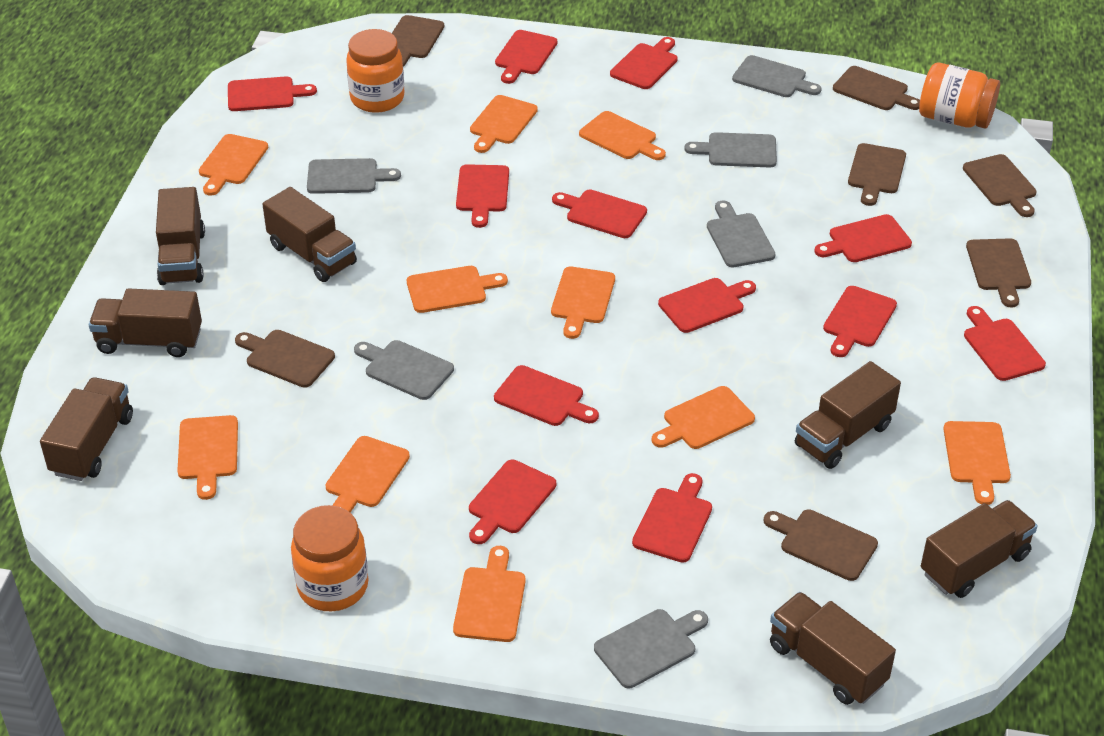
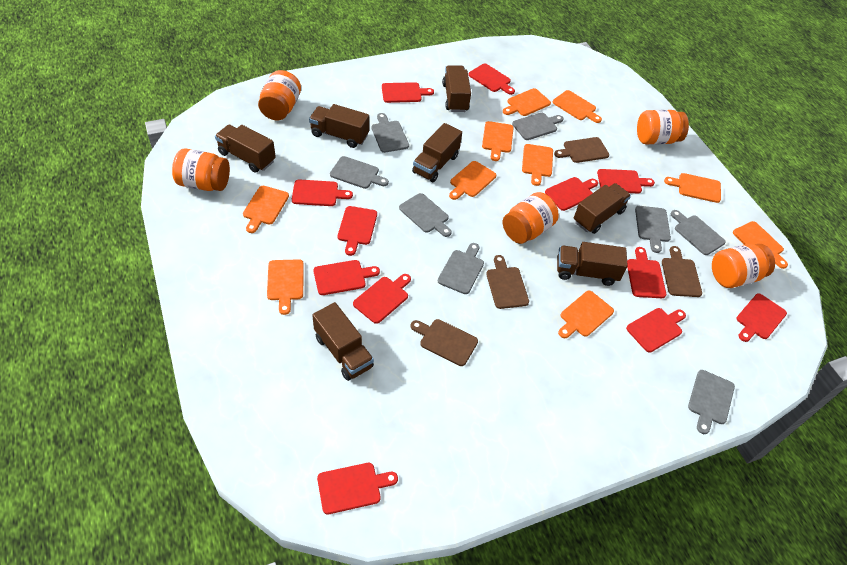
brown cutting board: 7 -> 4
grey cutting board: 6 -> 8
orange jar: 3 -> 5

